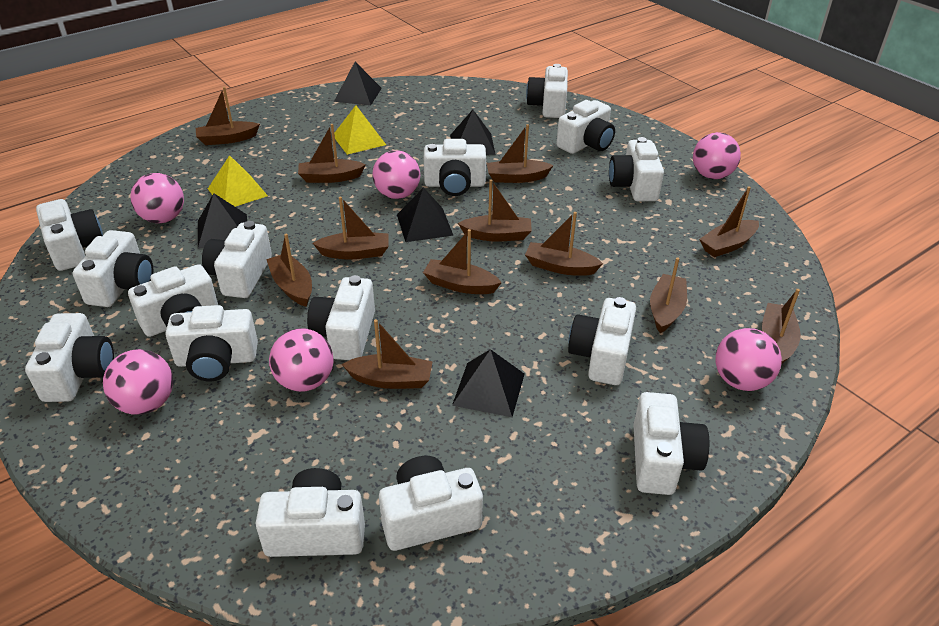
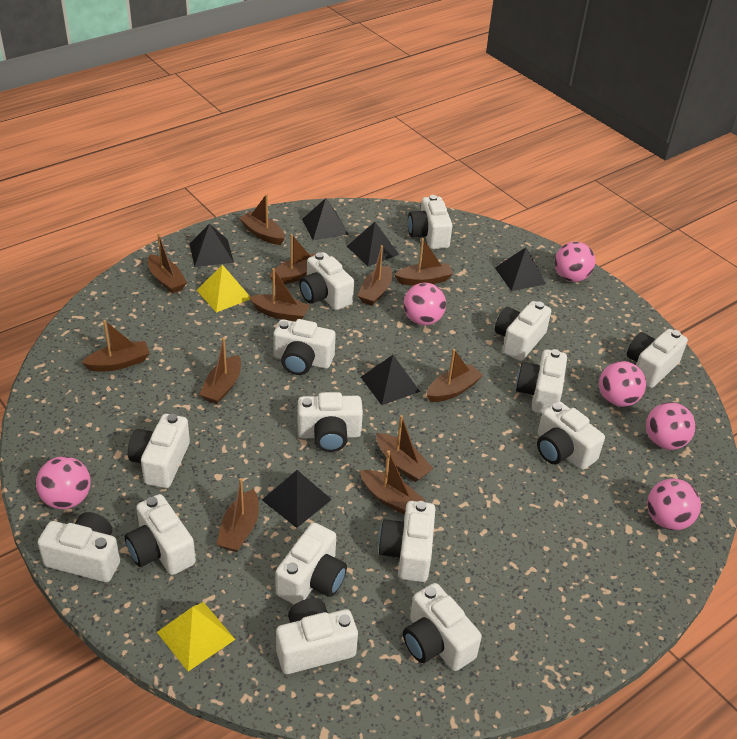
black pyramid: 5 -> 6

